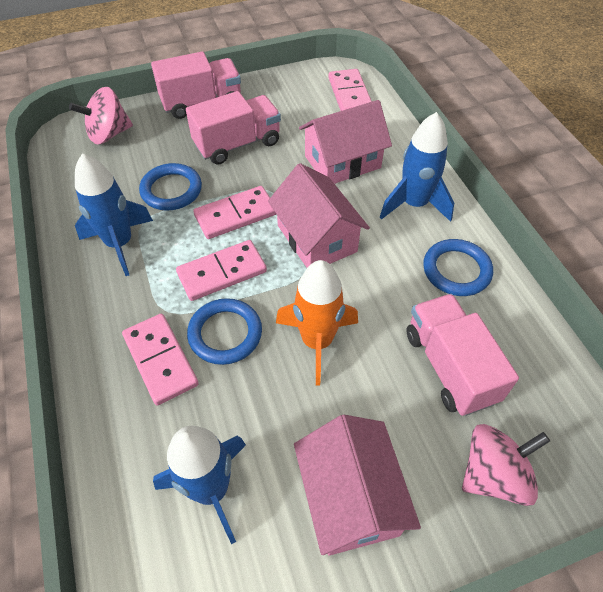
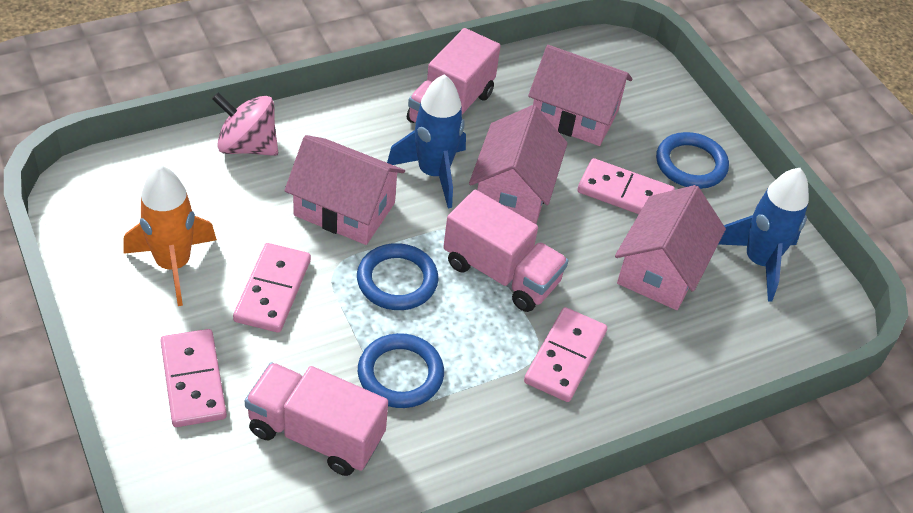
blue rocket: 3 -> 2
pink house: 3 -> 4
pink spinning top: 2 -> 1

